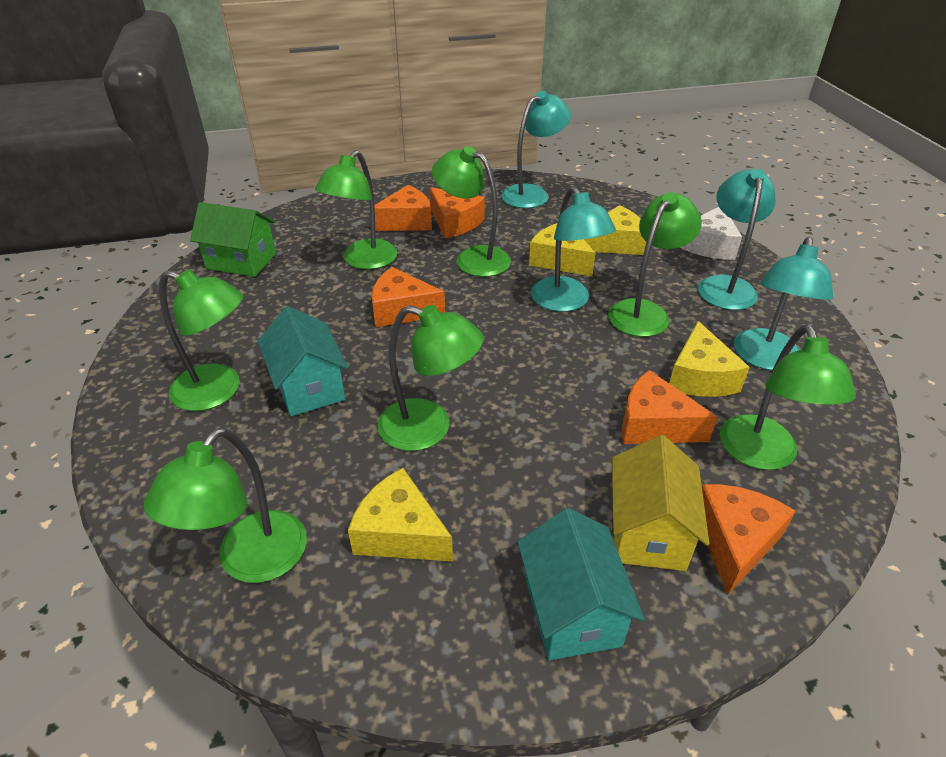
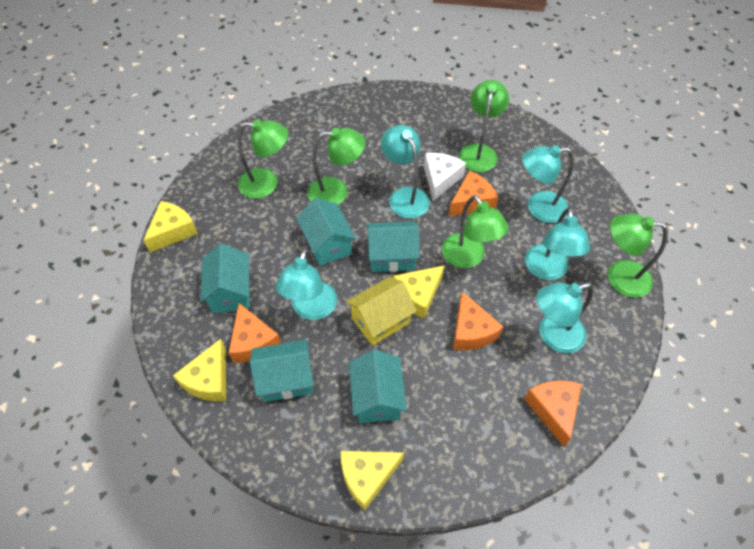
green house: 1 -> 0
green lamp: 7 -> 5
orange cheese: 5 -> 4
turquoise house: 2 -> 5
turquoise lamp: 4 -> 5

